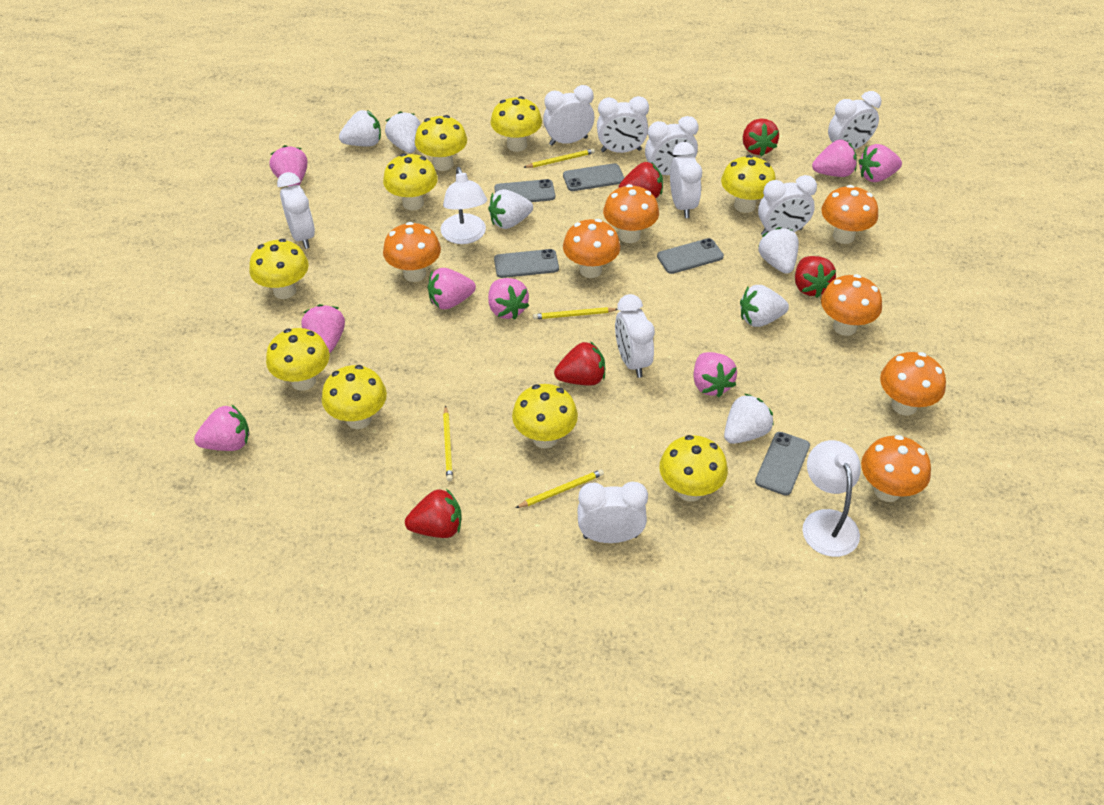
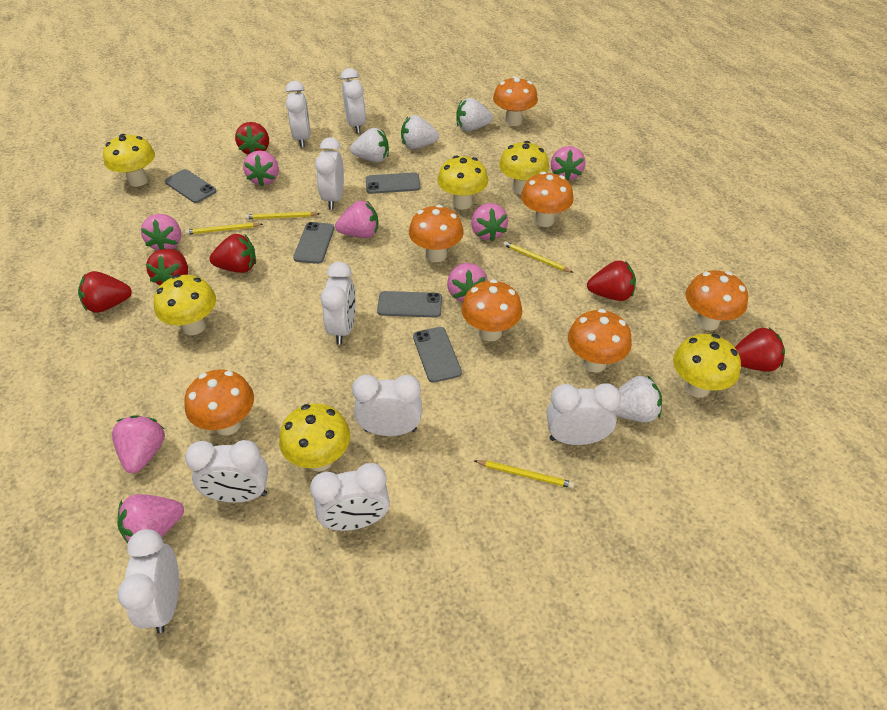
red strawberry: 5 -> 6
white lamp: 2 -> 0
white strawberry: 6 -> 4
yellow mushroom: 9 -> 6

